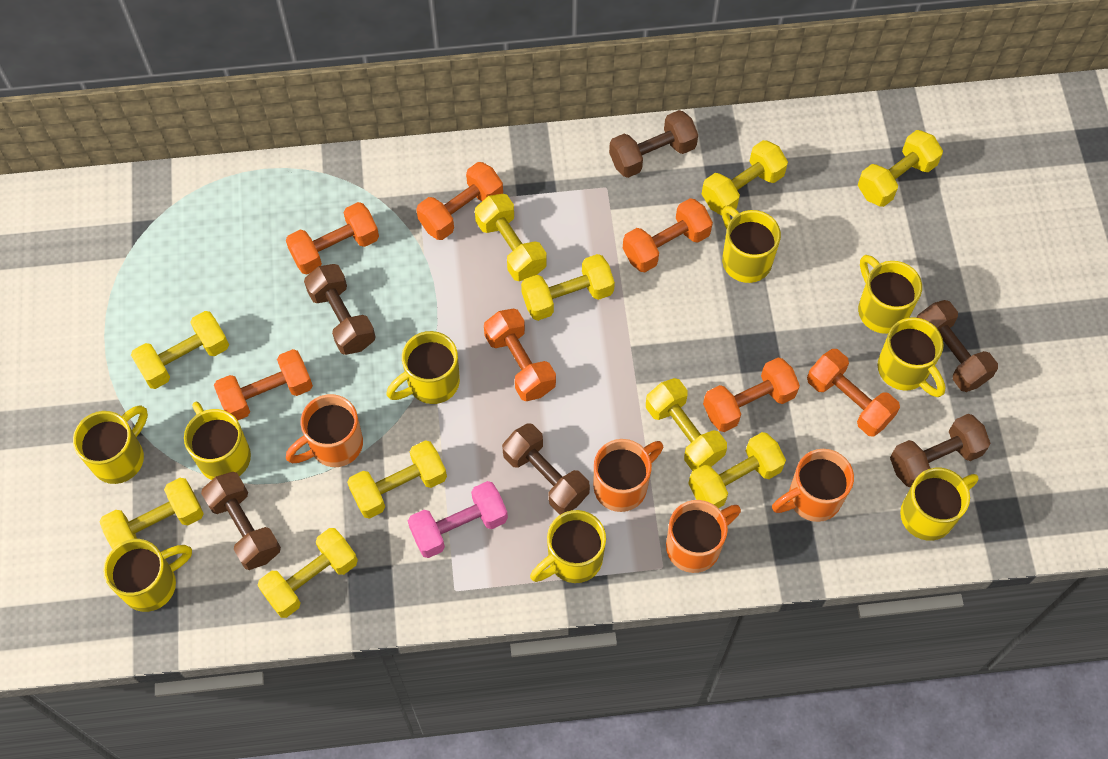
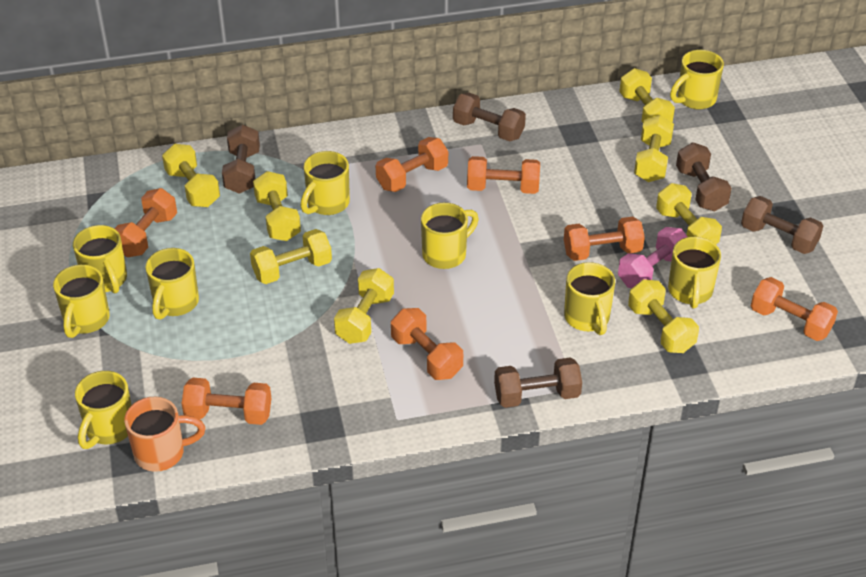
brown dumbbell: 6 -> 5
orange mug: 4 -> 1
yellow dumbbell: 10 -> 8

